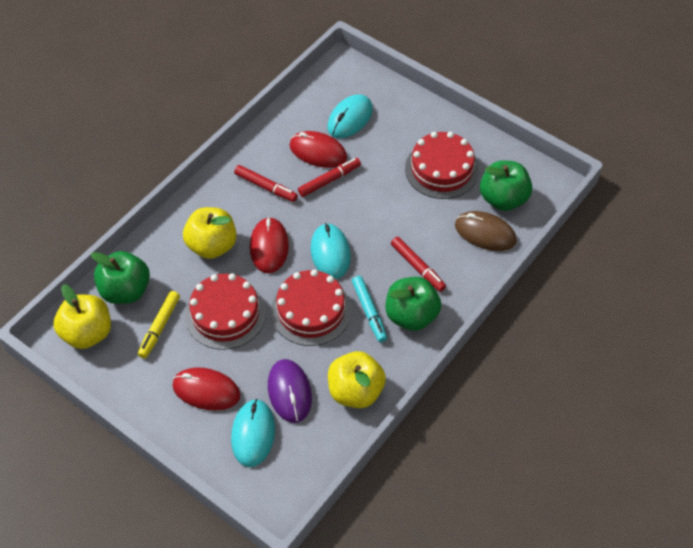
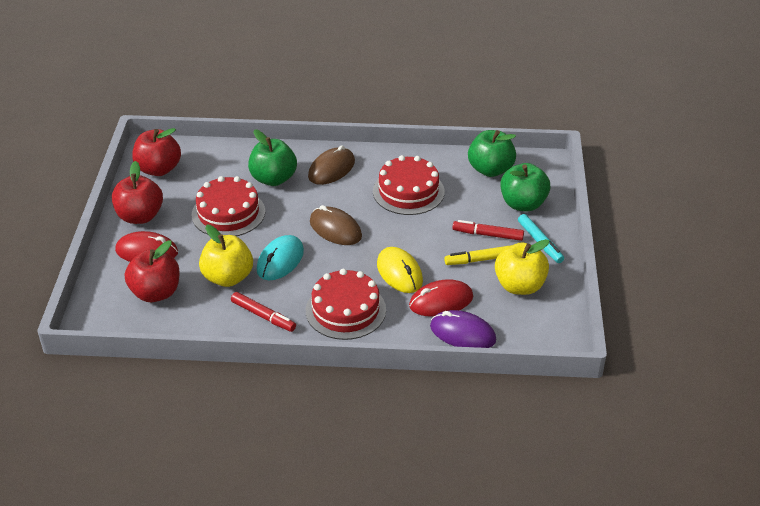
brown mouse: 1 -> 2
red apple: 0 -> 3
red marker: 3 -> 2
red mouse: 3 -> 2
turquoise mouse: 3 -> 1
yellow apple: 3 -> 2
yellow mouse: 0 -> 1

